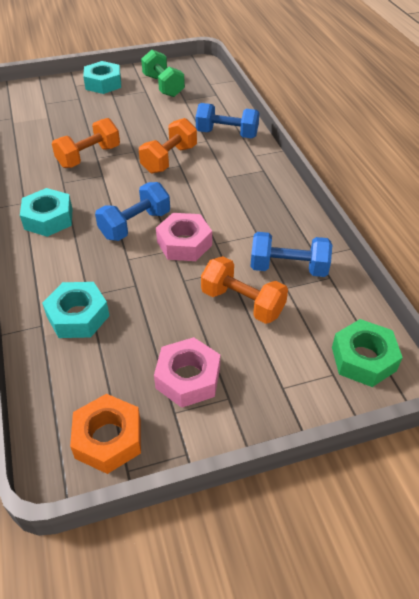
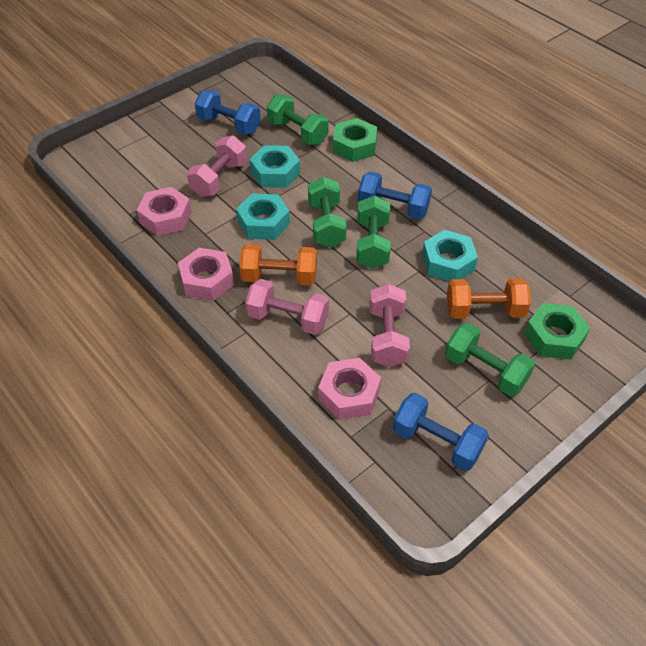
green dumbbell: 1 -> 4
green nut: 1 -> 2
orange dumbbell: 3 -> 2
orange nut: 1 -> 0
pink dumbbell: 0 -> 3
pink nut: 2 -> 3

